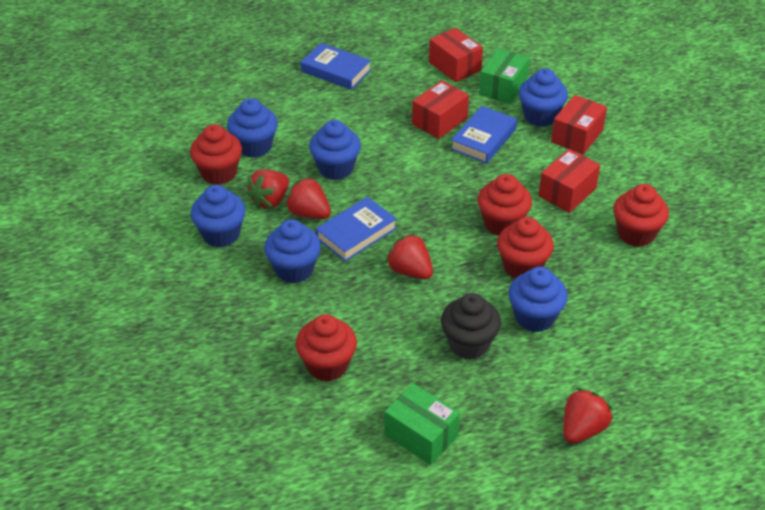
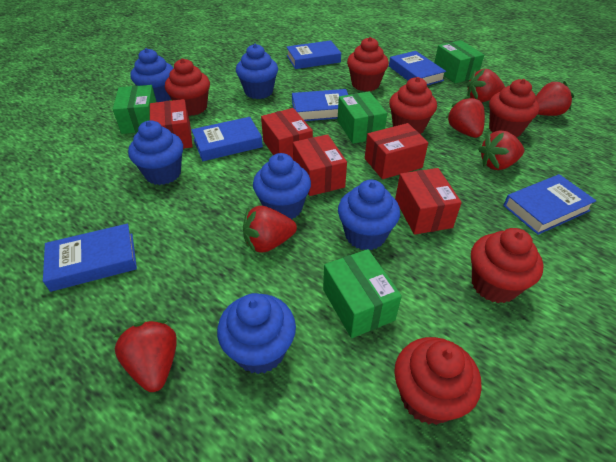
black cupcake: 1 -> 0
blue book: 3 -> 6
green box: 2 -> 4
red box: 4 -> 5
red cupcake: 5 -> 6
red strawberry: 4 -> 6

